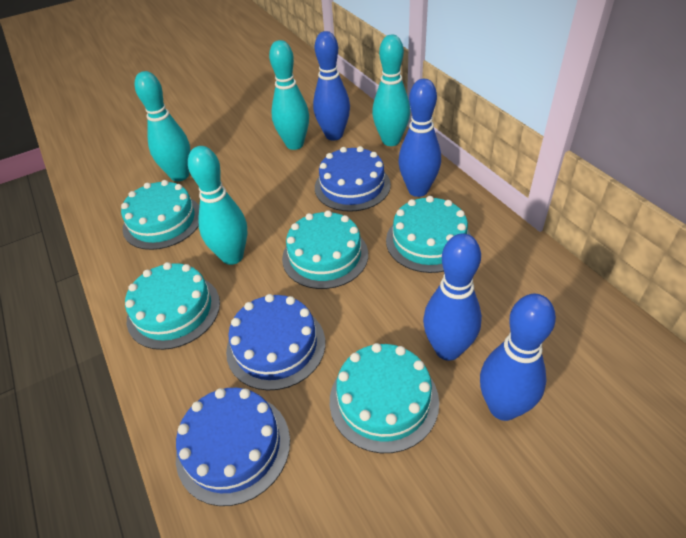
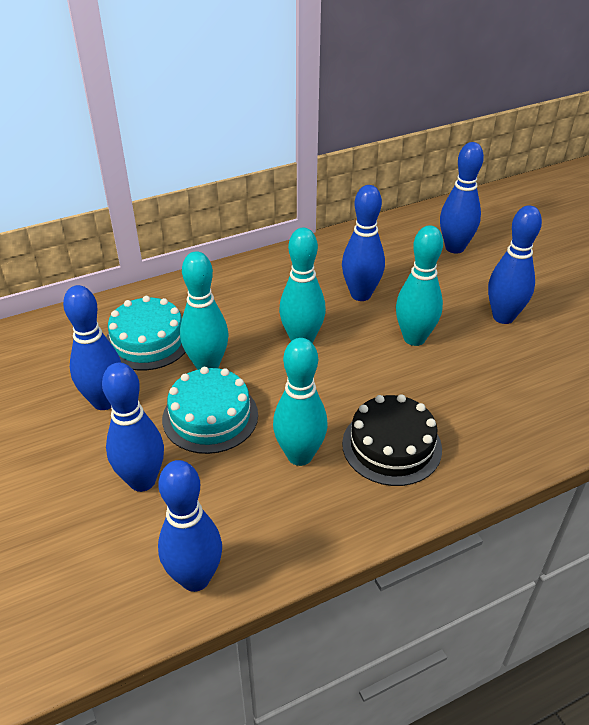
black cake: 0 -> 1
blue bowling pin: 4 -> 6
blue cake: 3 -> 0
turquoise cake: 5 -> 2

